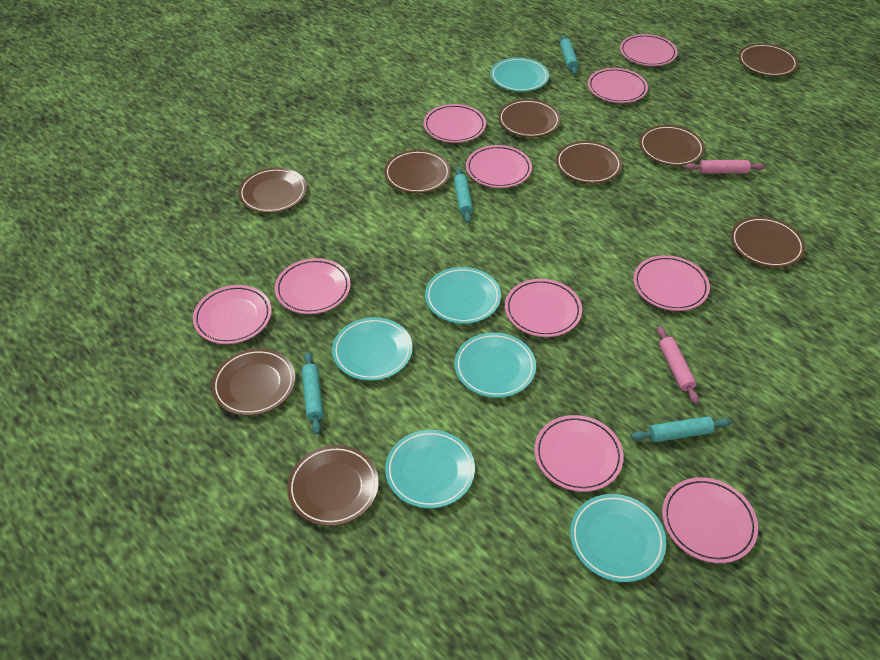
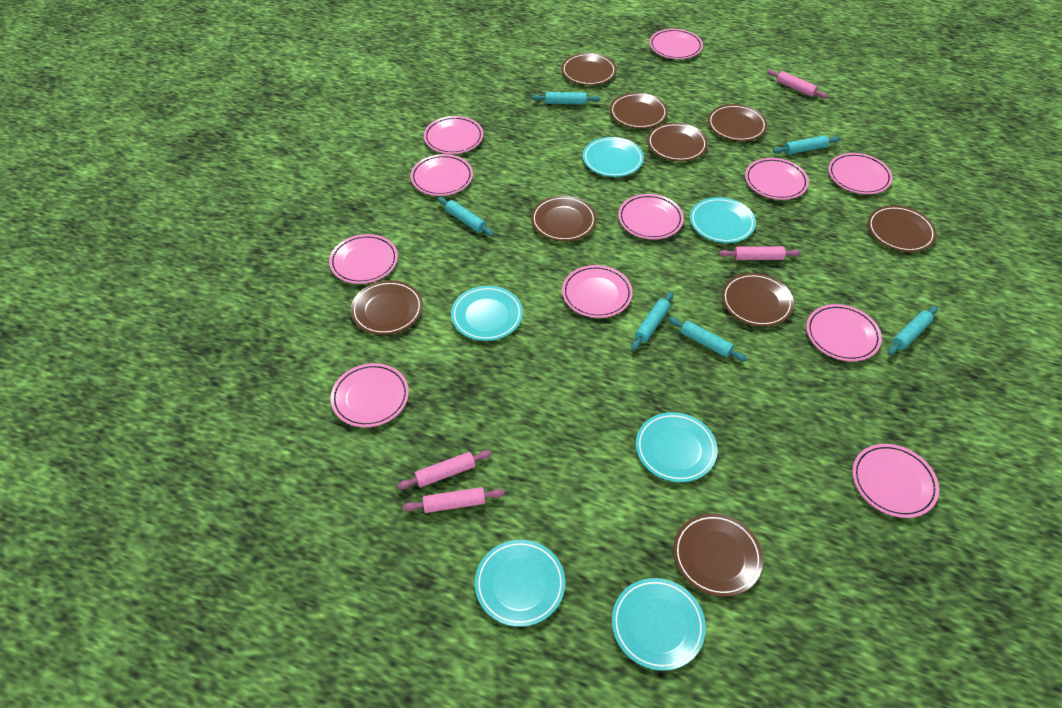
pink plate: 10 -> 11
pink rolling pin: 2 -> 4
turquoise rolling pin: 4 -> 6

